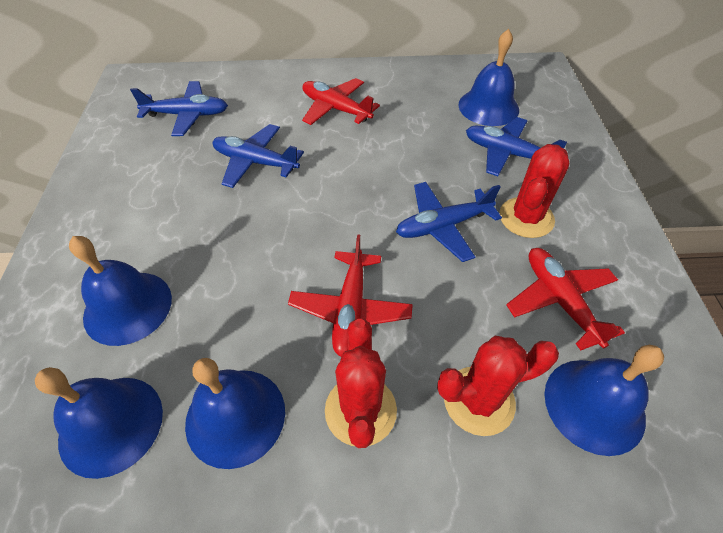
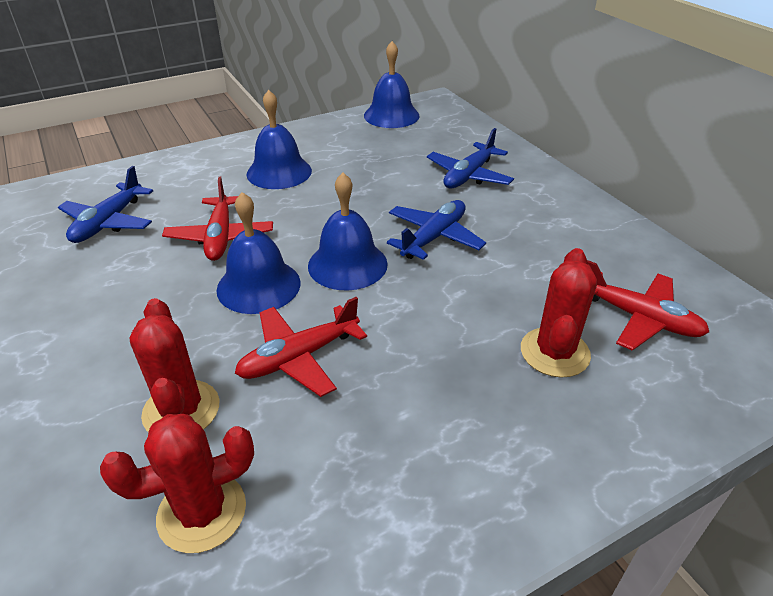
blue bell: 5 -> 4
blue plane: 4 -> 3

